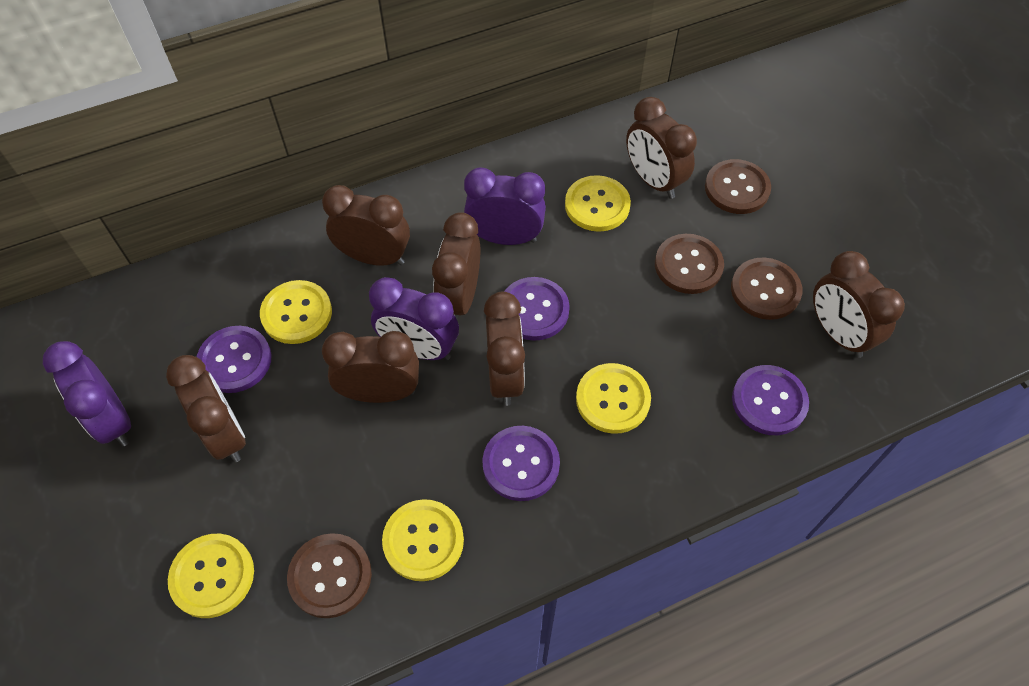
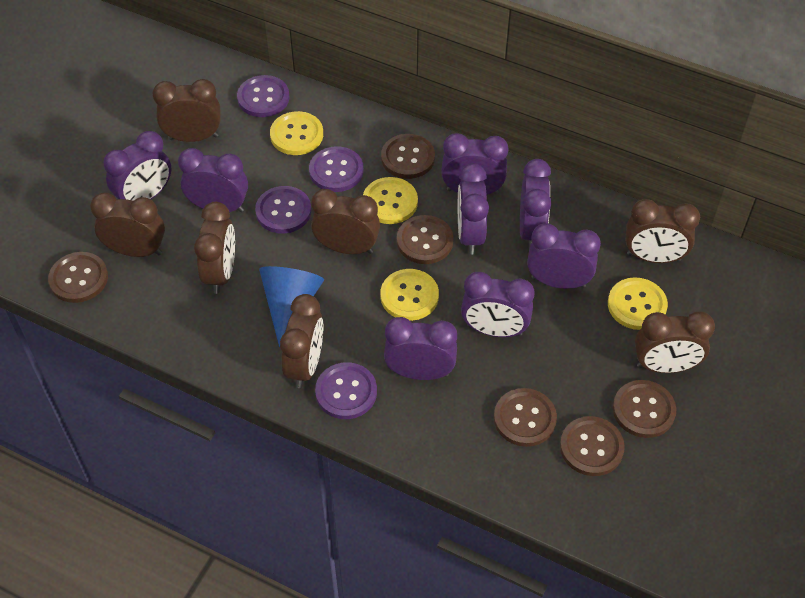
blue cone: 0 -> 1
brown button: 4 -> 6
purple clock: 3 -> 8
yellow button: 5 -> 4

